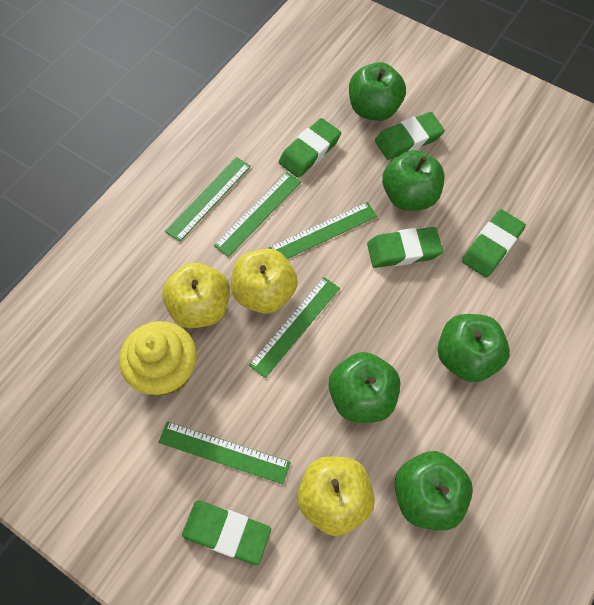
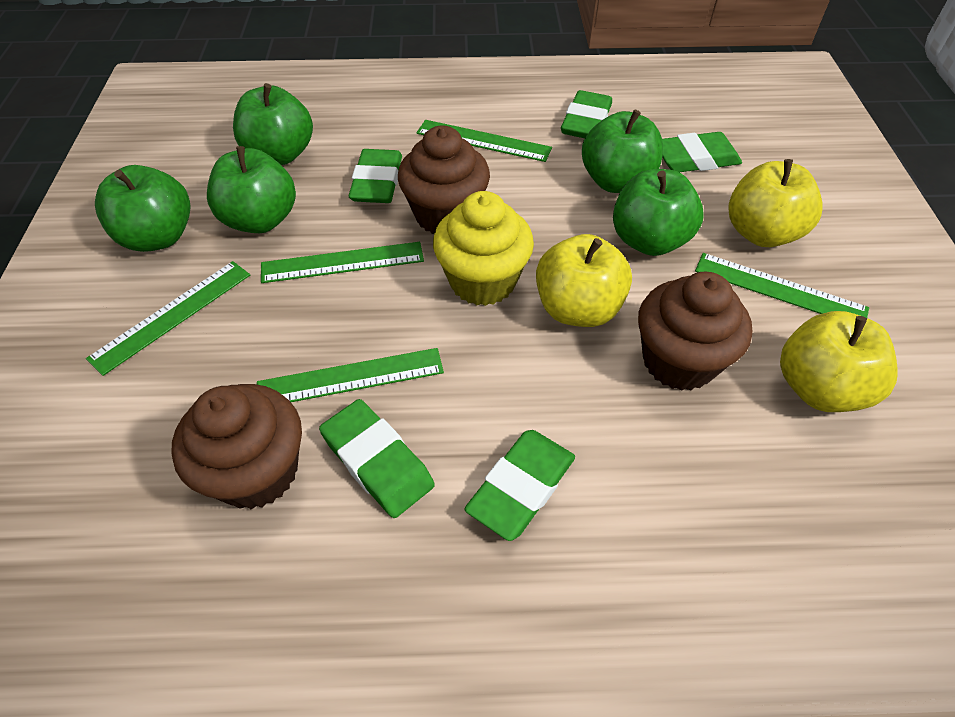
brown cupcake: 0 -> 3

